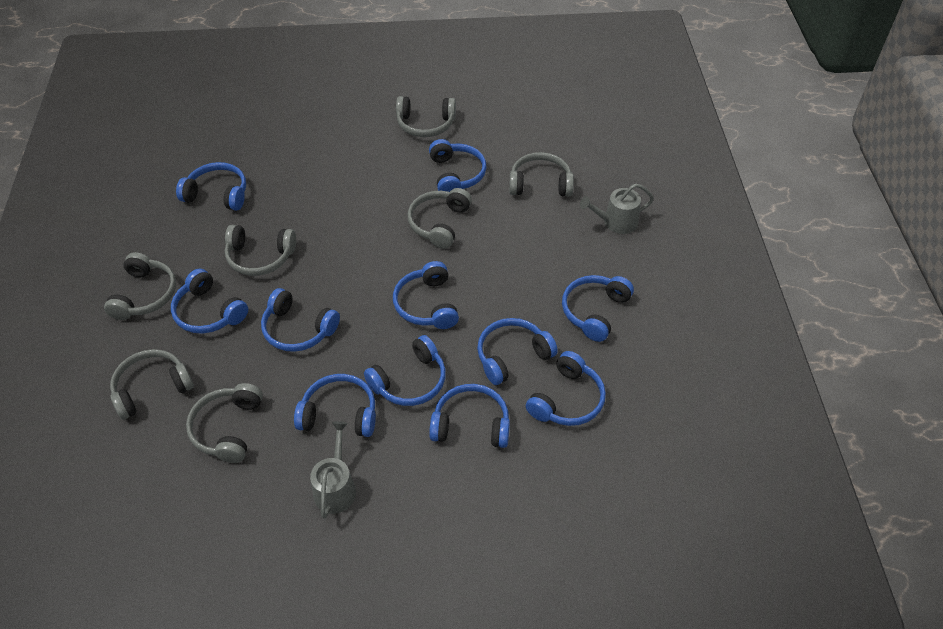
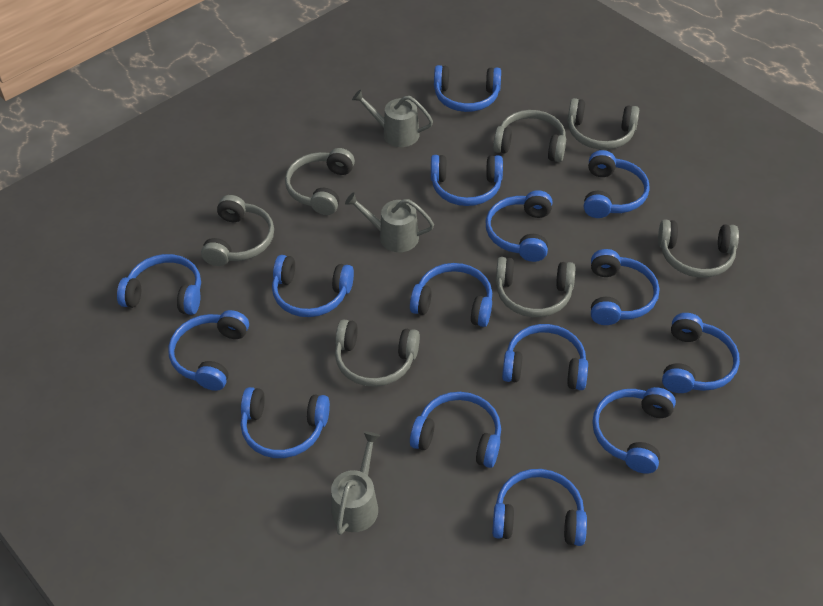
blue headphones: 11 -> 15
grey watering can: 2 -> 3

